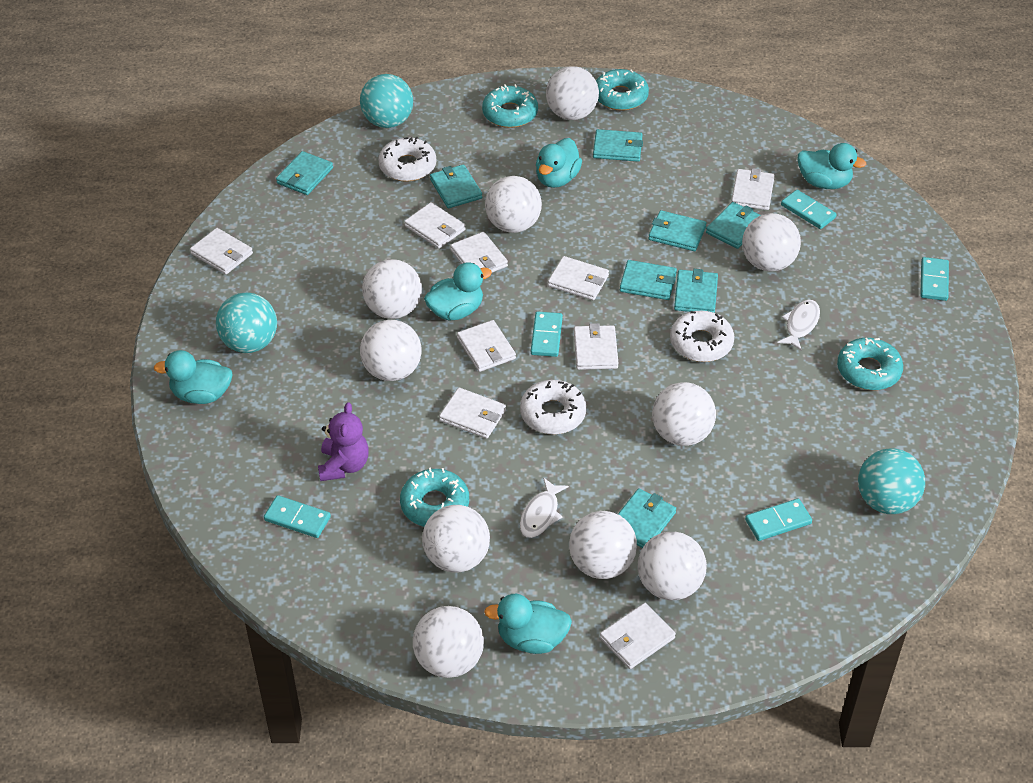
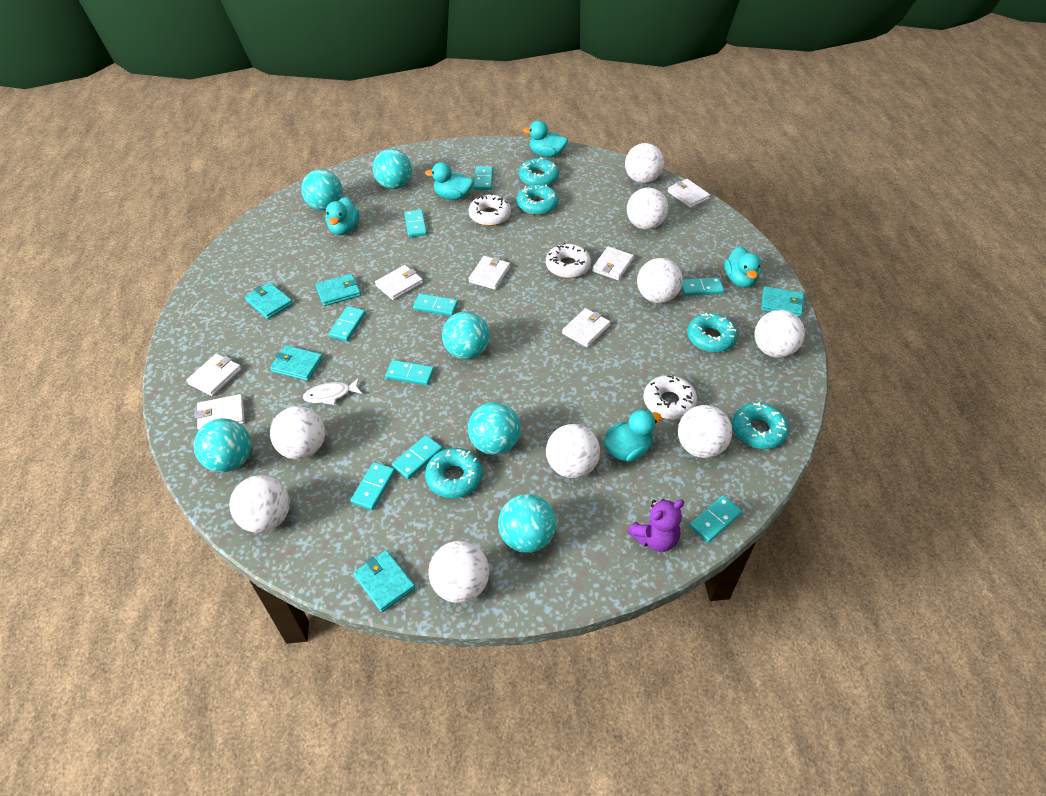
turquoise ball: 3 -> 6
turquoise domino: 5 -> 9
turquoise donut: 4 -> 5
turquoise wallet: 8 -> 5
white ball: 10 -> 9
white fish: 2 -> 1
white wallet: 9 -> 7

